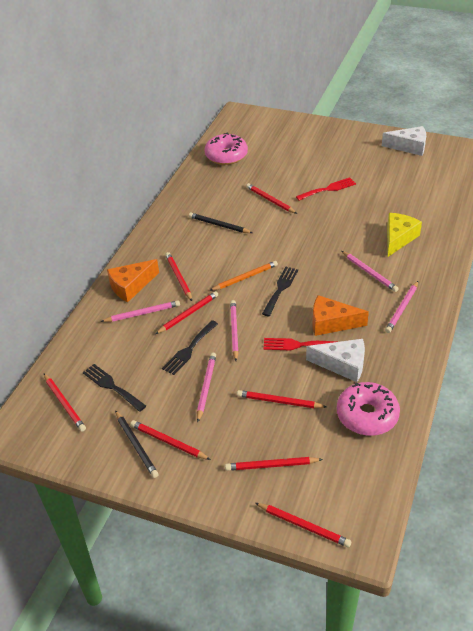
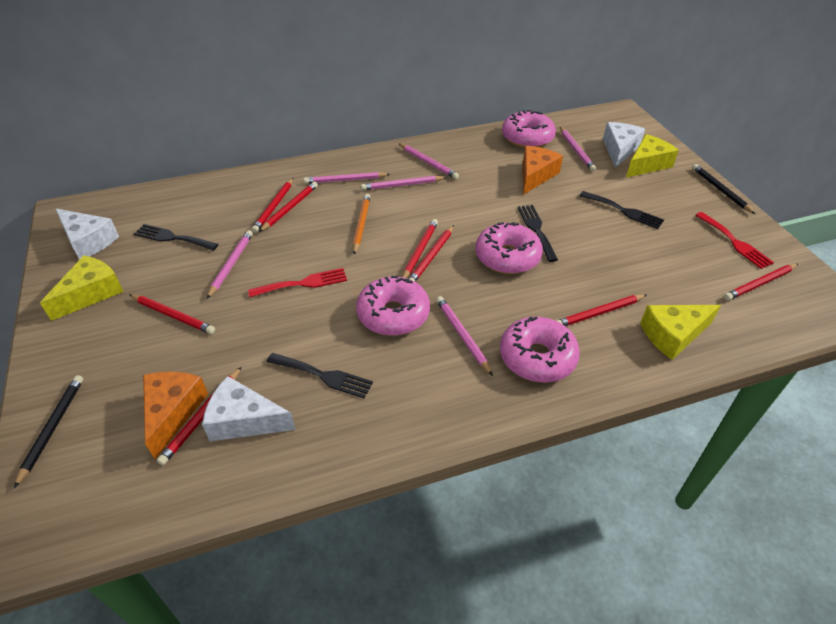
black fork: 3 -> 4
pink donut: 2 -> 4
pink pencil: 5 -> 6
white cheese: 2 -> 3
yellow cheese: 1 -> 3

